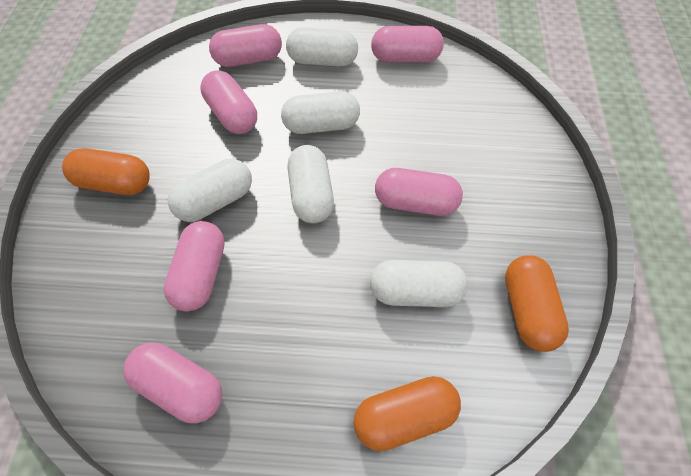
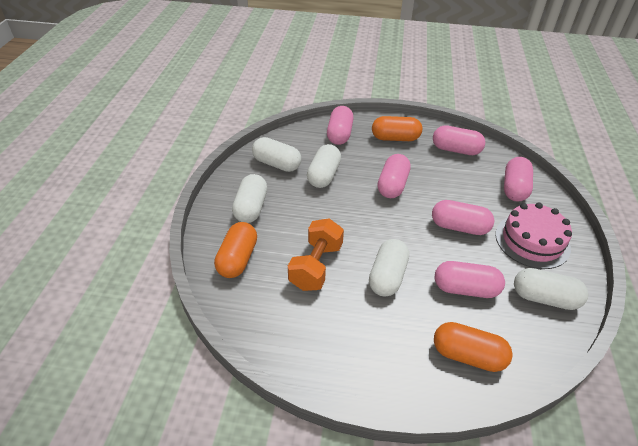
orange dumbbell: 0 -> 1
pink cake: 0 -> 1

